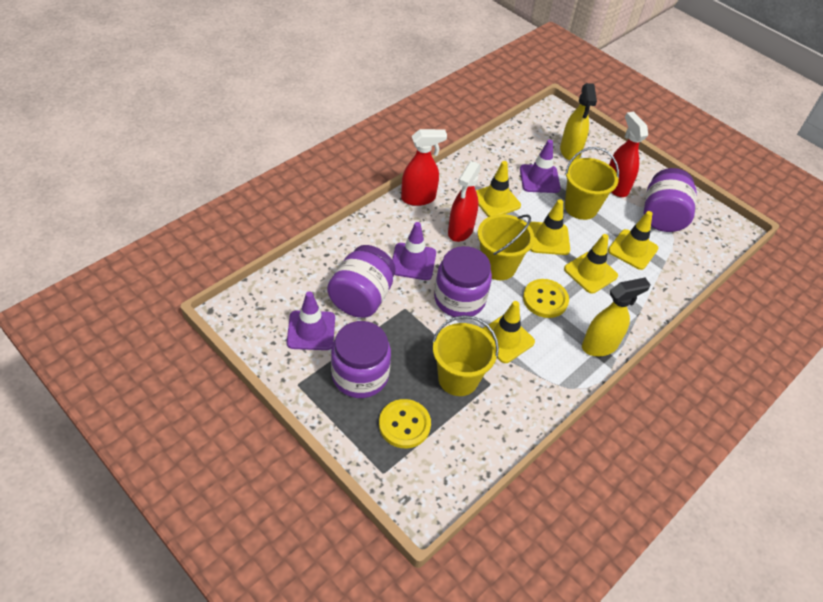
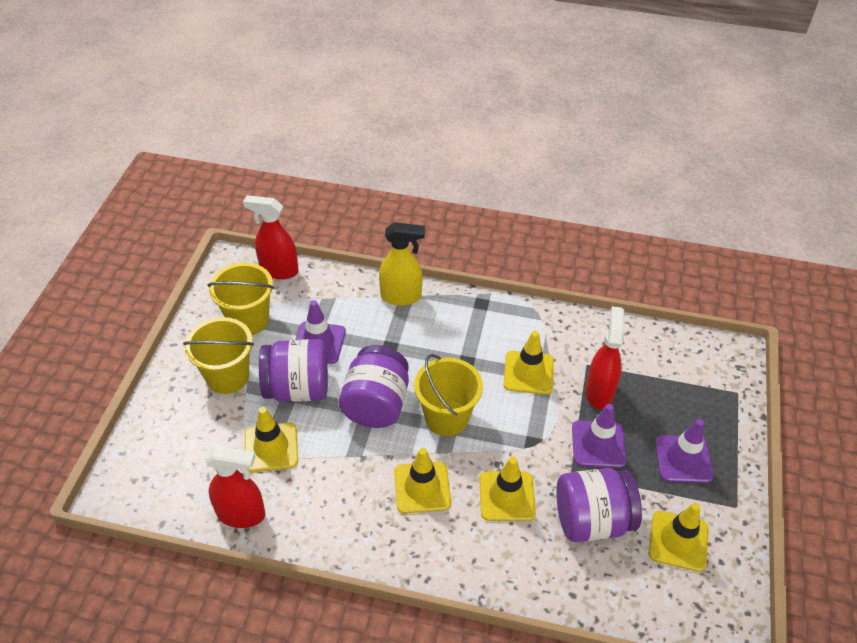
purple jar: 4 -> 3
yellow button: 2 -> 0
yellow spray bottle: 2 -> 1

